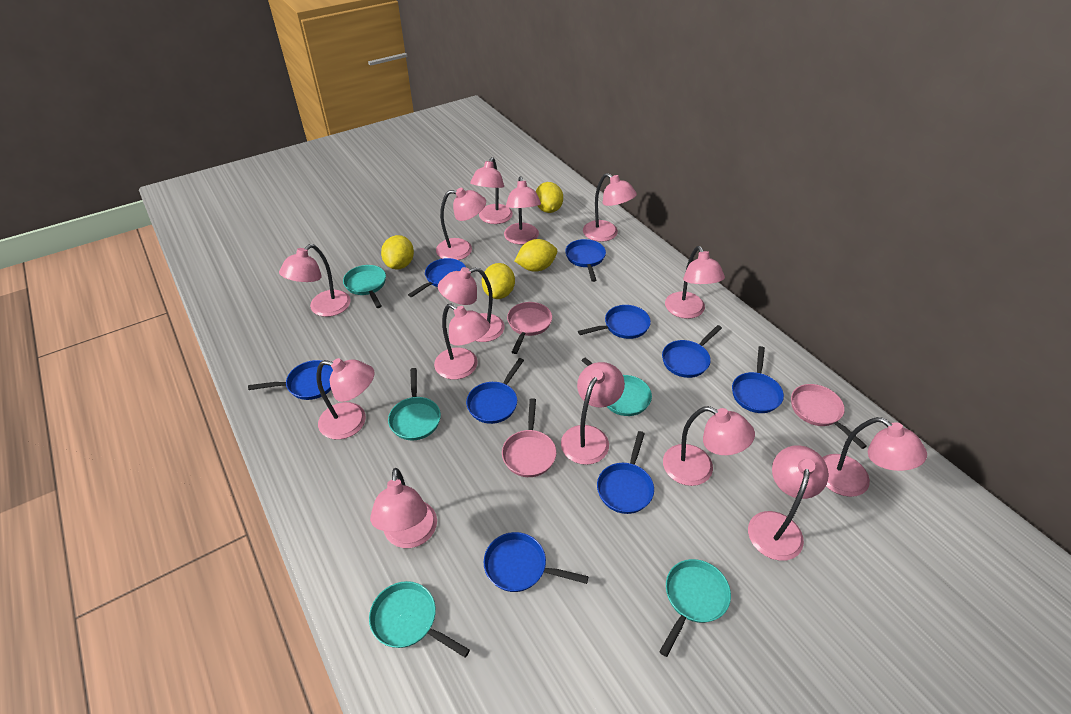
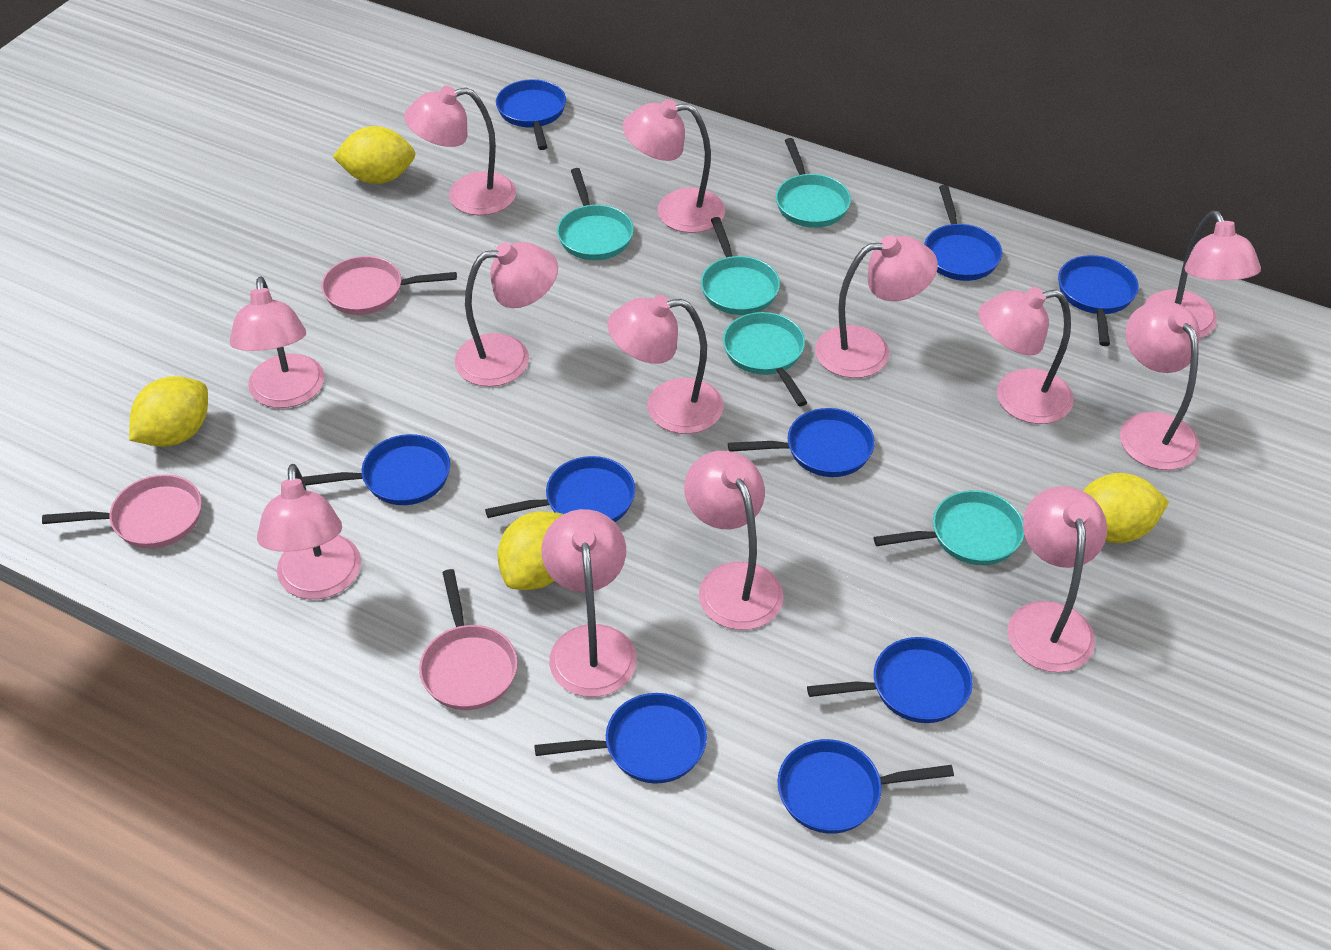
pink lamp: 14 -> 13

